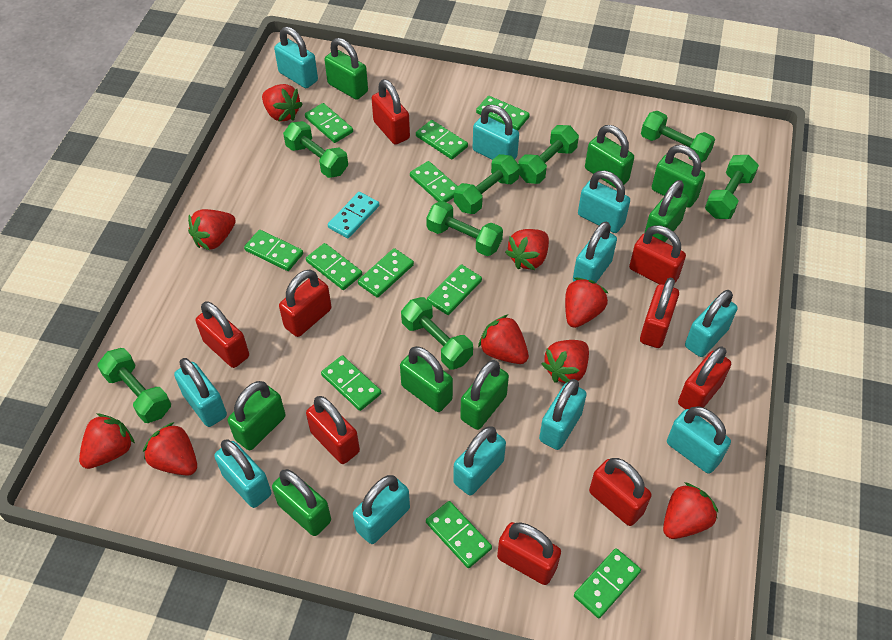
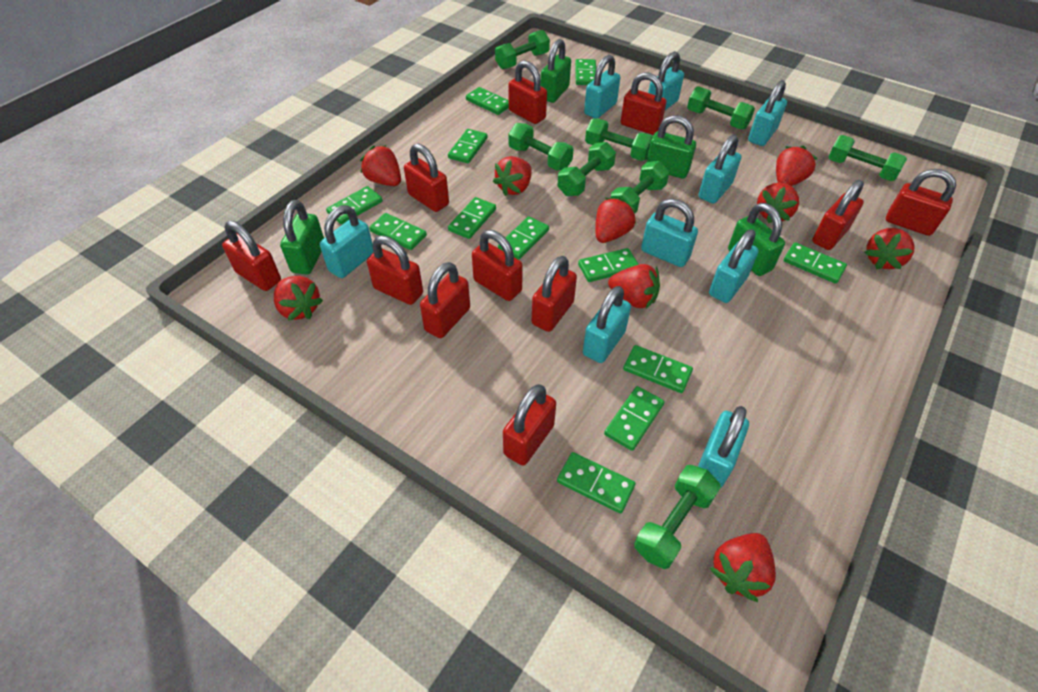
green domino: 11 -> 12
green padlock: 8 -> 4
red padlock: 9 -> 11
turquoise domino: 1 -> 0
turquoise padlock: 11 -> 9

